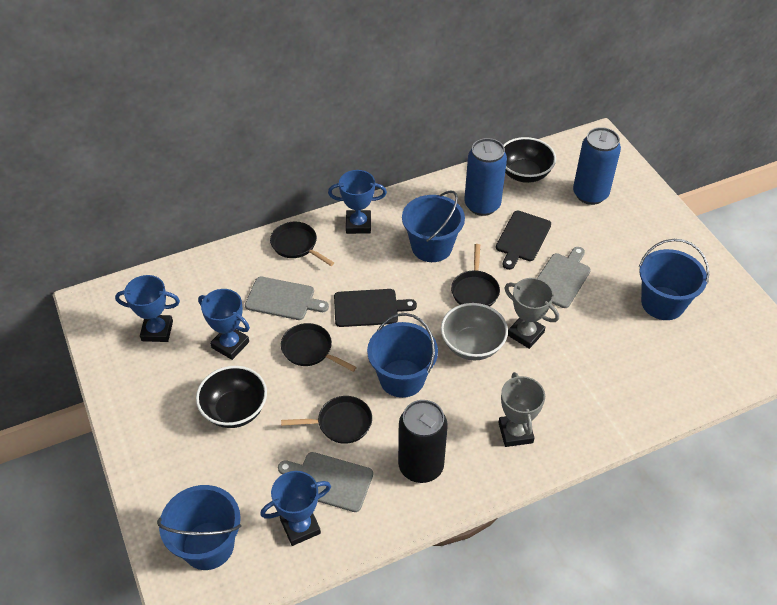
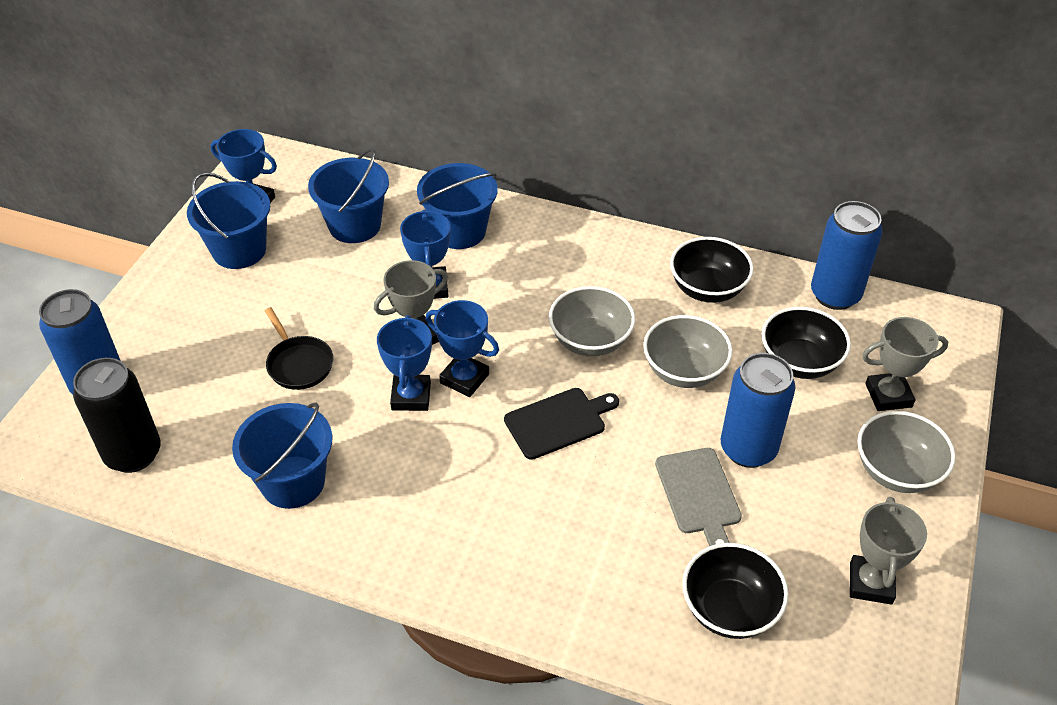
black bowl: 2 -> 3
black cutting board: 2 -> 1
black pan: 4 -> 1
blue can: 2 -> 3
grey bowl: 1 -> 3
grey cutting board: 3 -> 1
grey trophy: 2 -> 3

